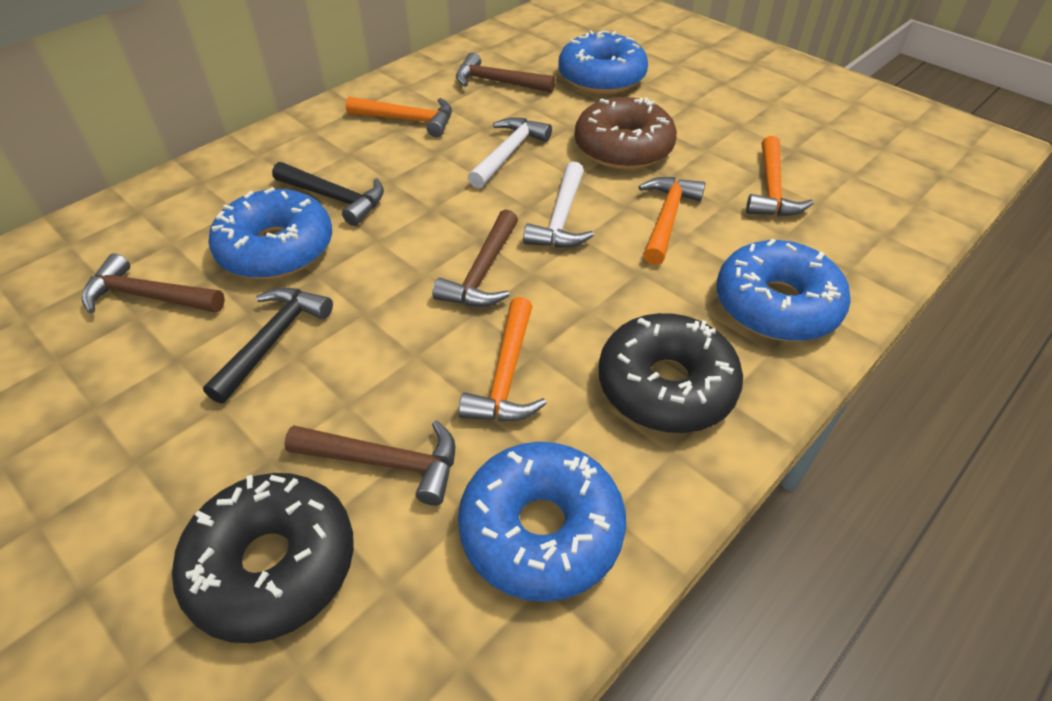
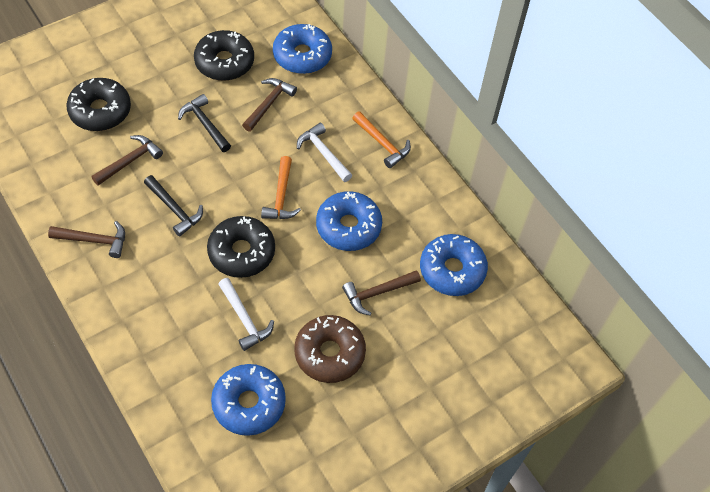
black donut: 2 -> 3
orange hammer: 4 -> 2

